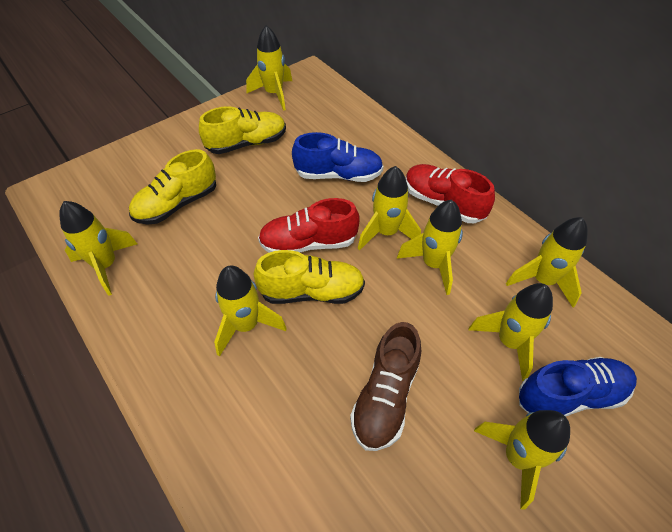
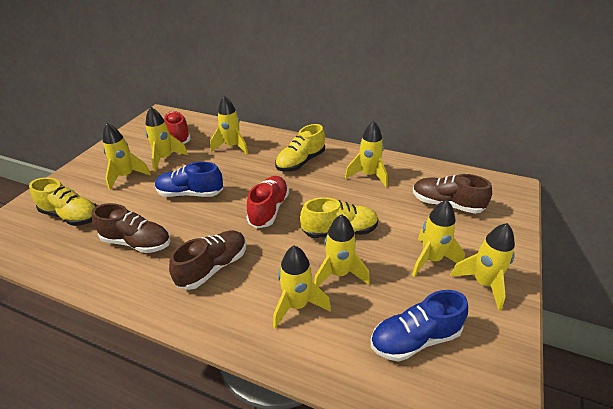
brown shoe: 1 -> 3

